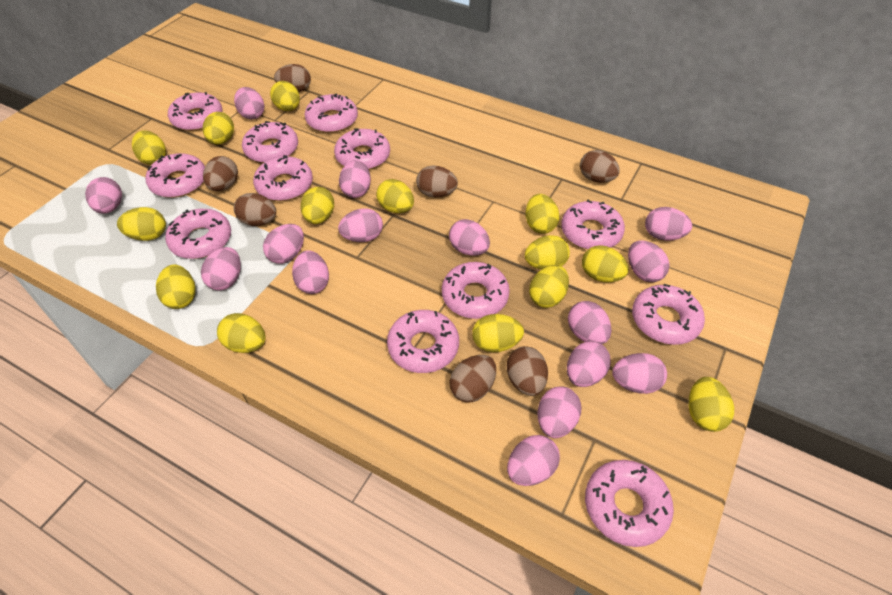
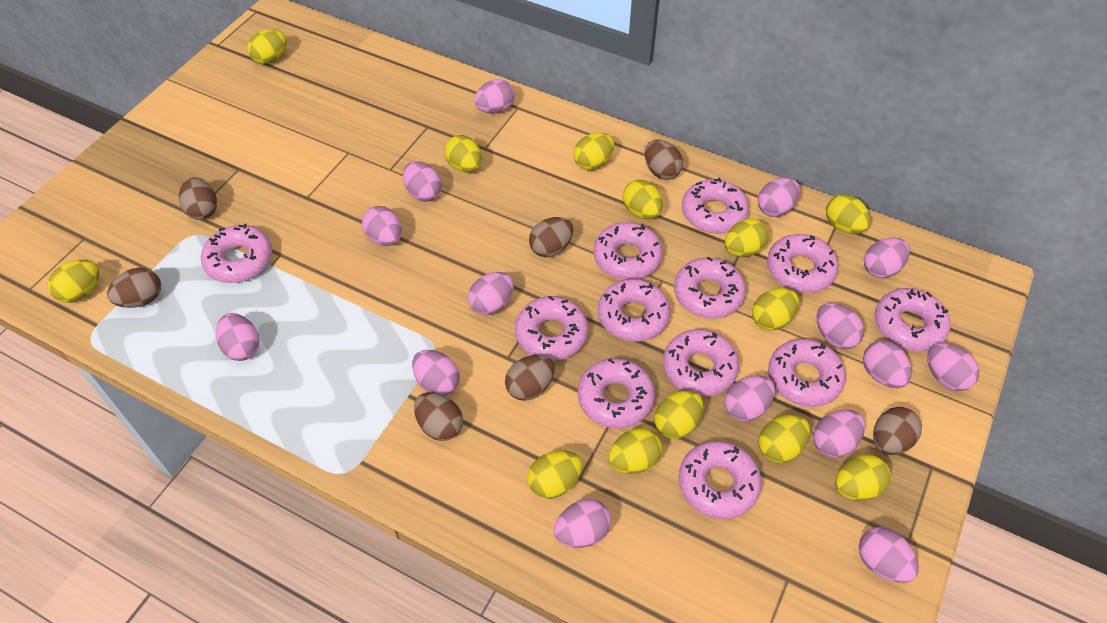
yellow egg: 14 -> 13

